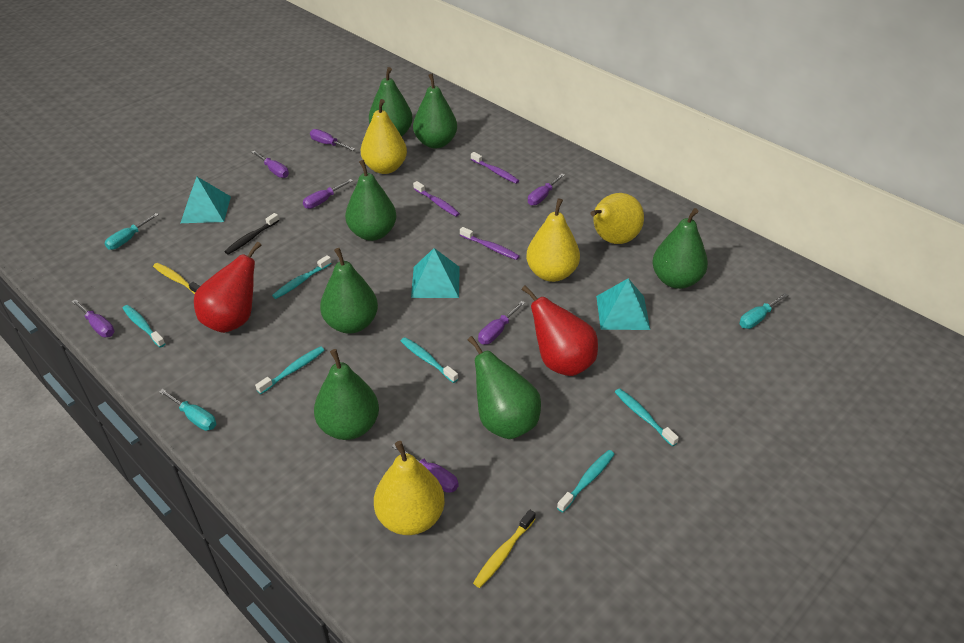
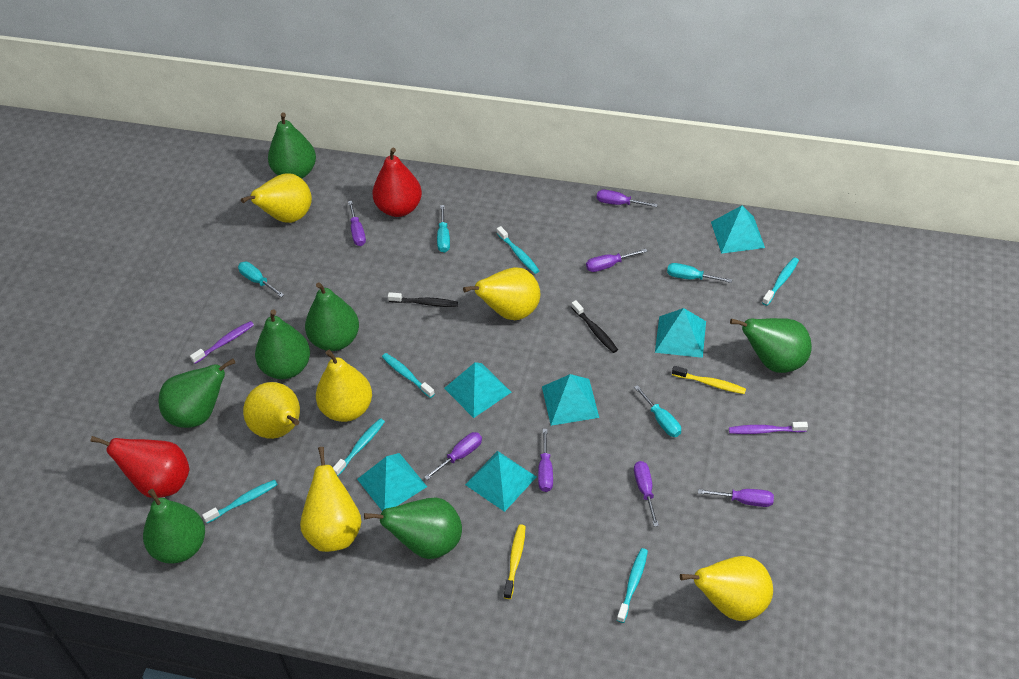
black toothbrush: 1 -> 2
purple toothbrush: 3 -> 2
turquoise pyramid: 3 -> 6
turquoise screwdriver: 3 -> 4
yellow pear: 4 -> 6

